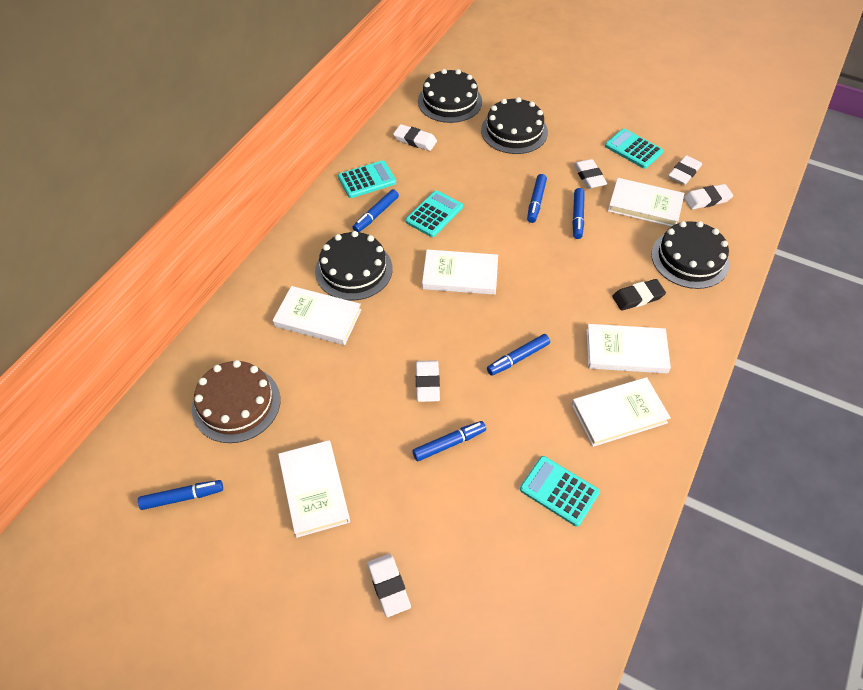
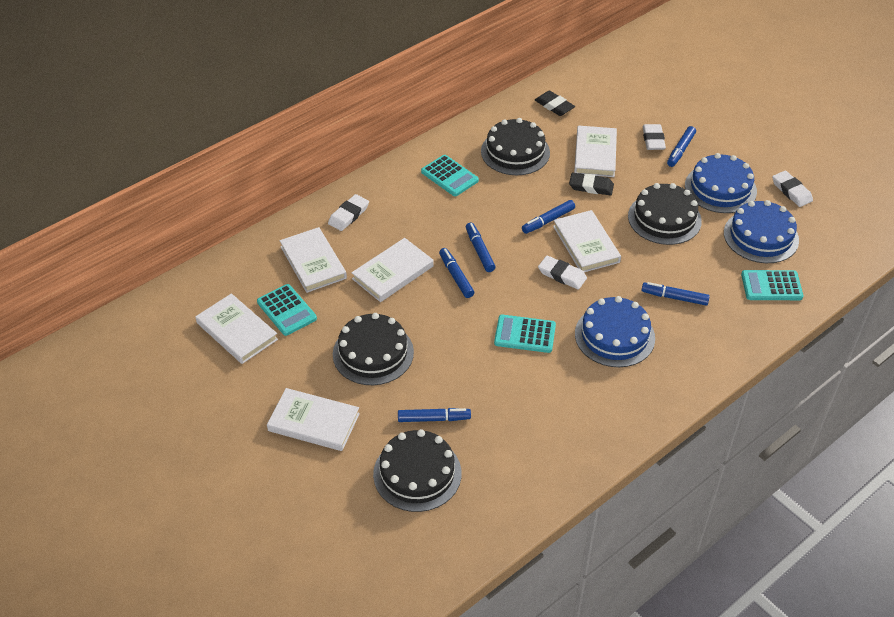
black eraser: 1 -> 2
blue cake: 0 -> 3
brown cake: 1 -> 0
white eraser: 6 -> 4

